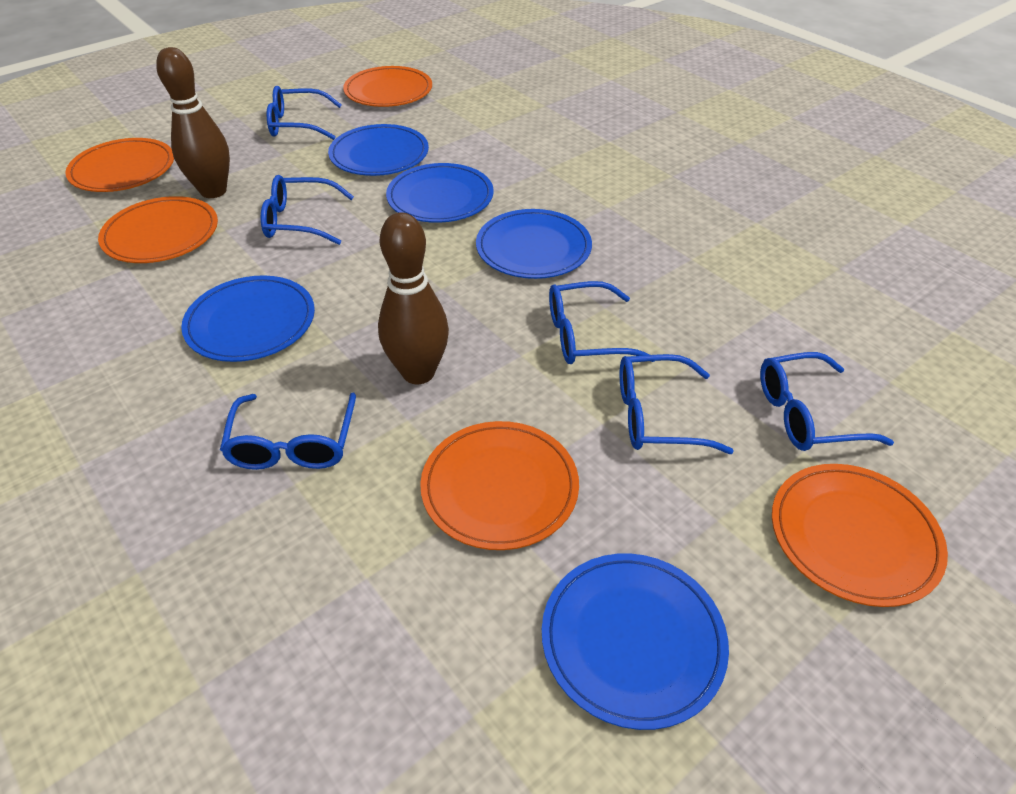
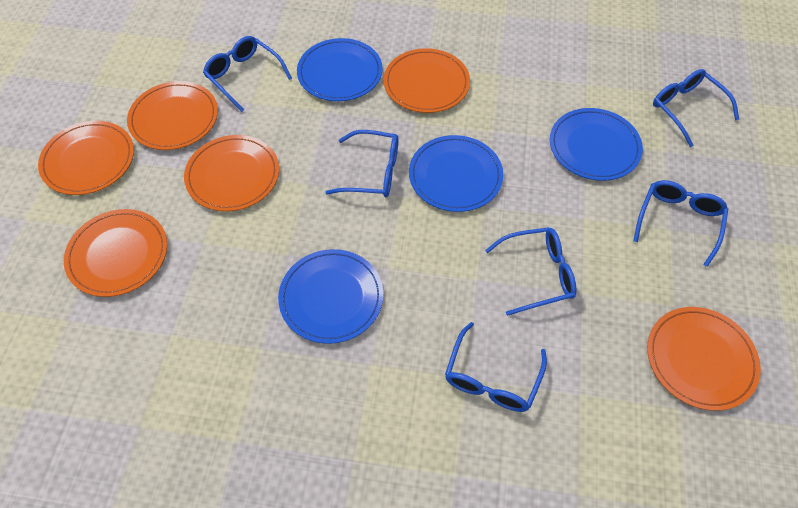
blue plate: 5 -> 4
brown bowling pin: 2 -> 0
orange plate: 5 -> 6

